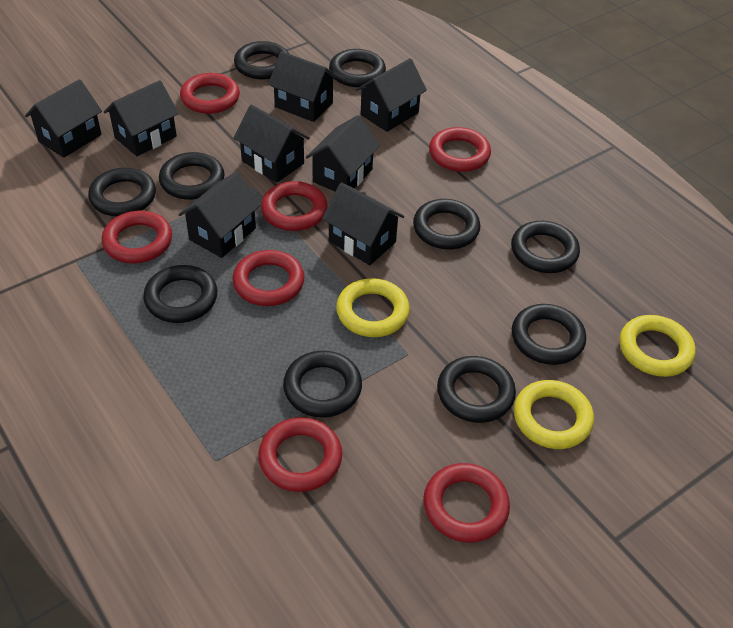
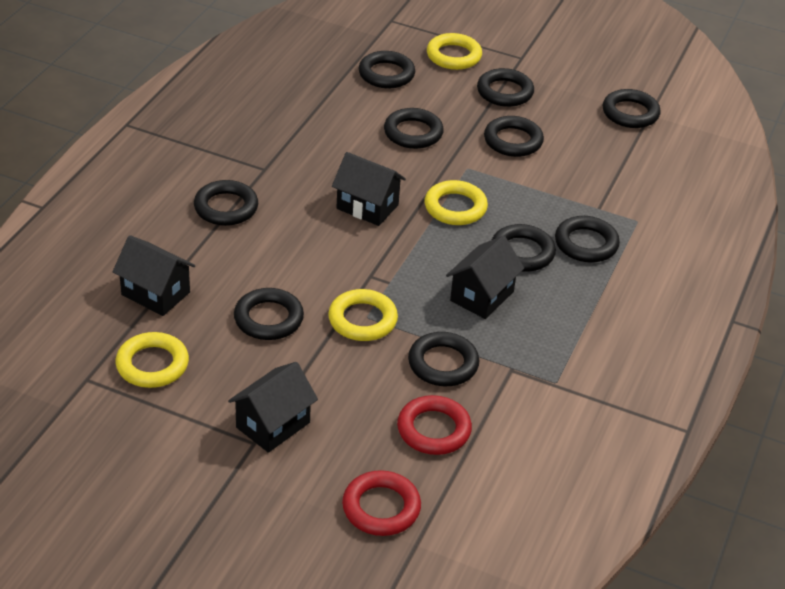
black house: 8 -> 4
red ring: 7 -> 2
yellow ring: 3 -> 4

